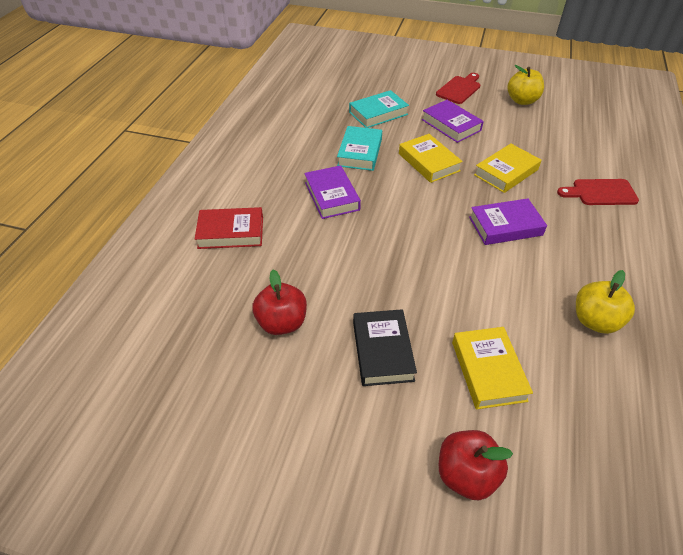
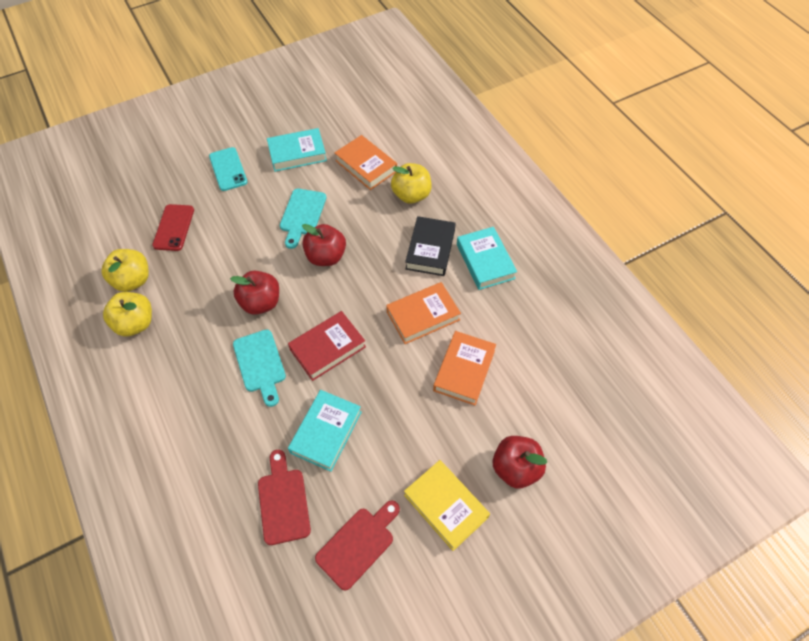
orange book: 0 -> 3
purple book: 3 -> 0
red apple: 2 -> 3
red phone: 0 -> 1
turquoise book: 2 -> 3
turquoise cutting board: 0 -> 2
turquoise phone: 0 -> 1
yellow apple: 2 -> 3
yellow book: 3 -> 1

